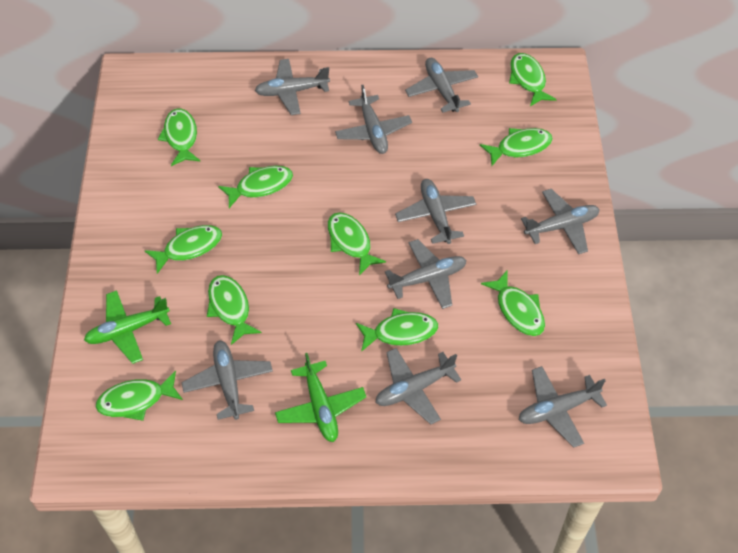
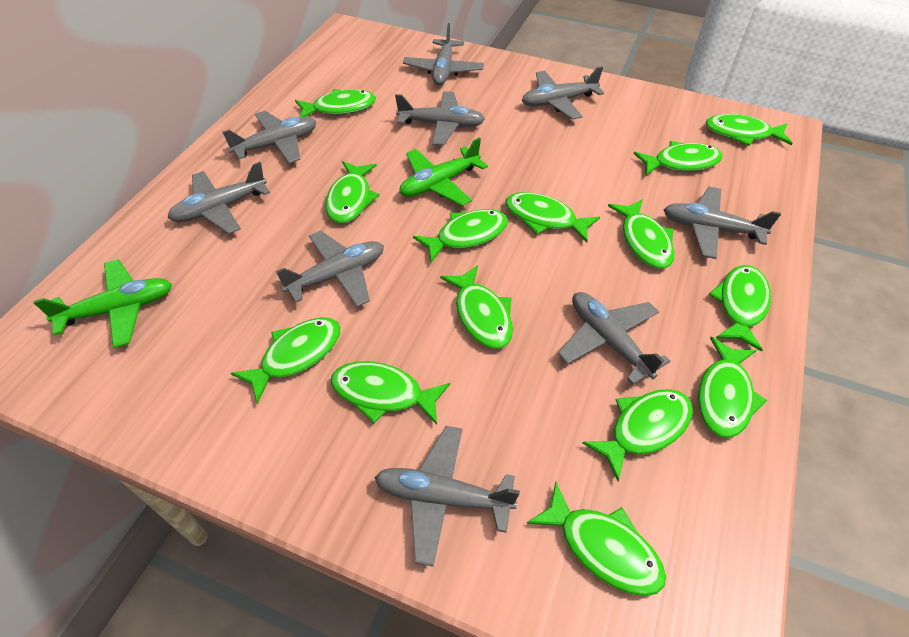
green fish: 10 -> 14

